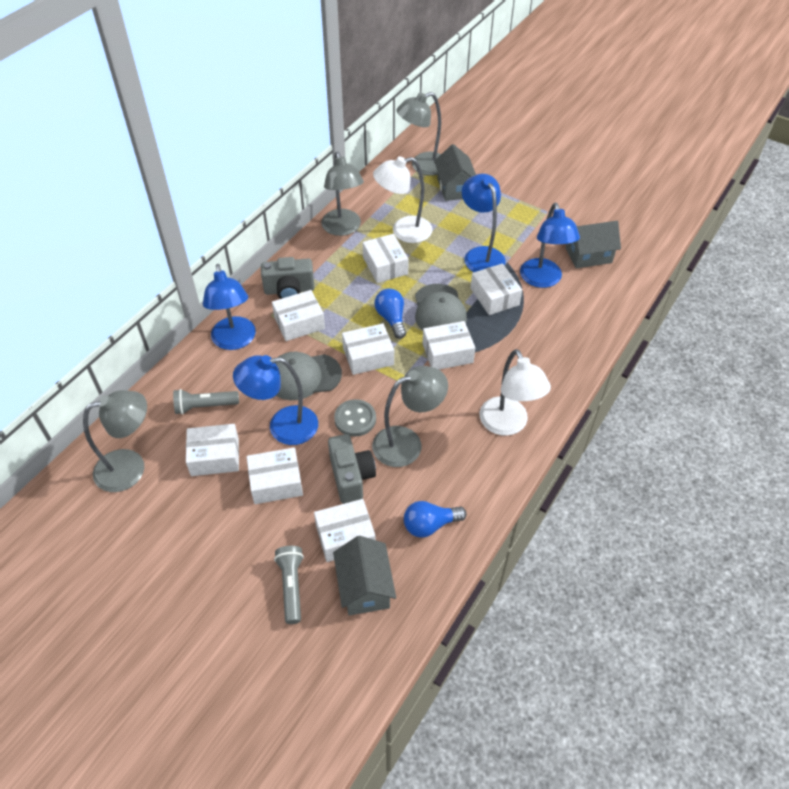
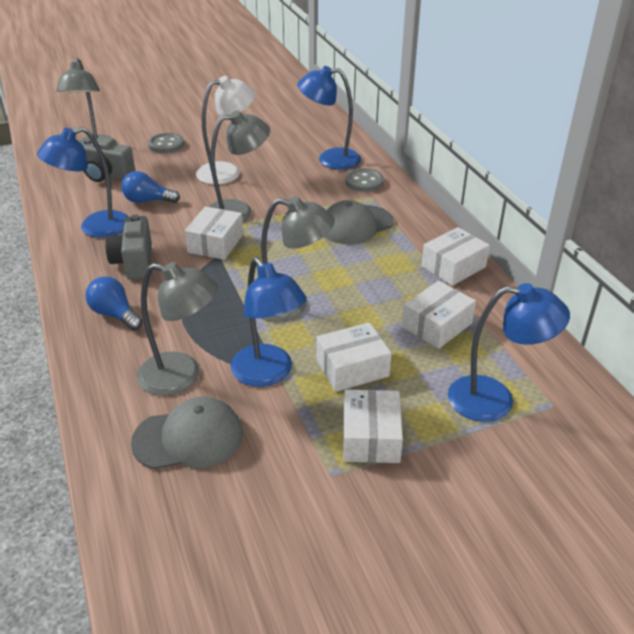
grey button: 1 -> 2
grey flashlight: 2 -> 0
grey house: 3 -> 0
white box: 8 -> 5
white lamp: 2 -> 1

